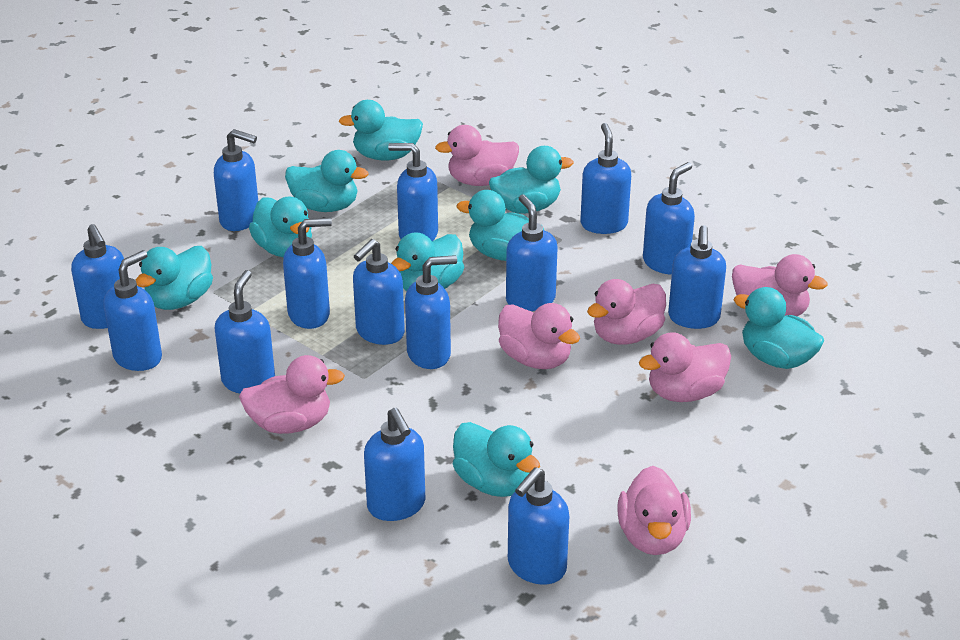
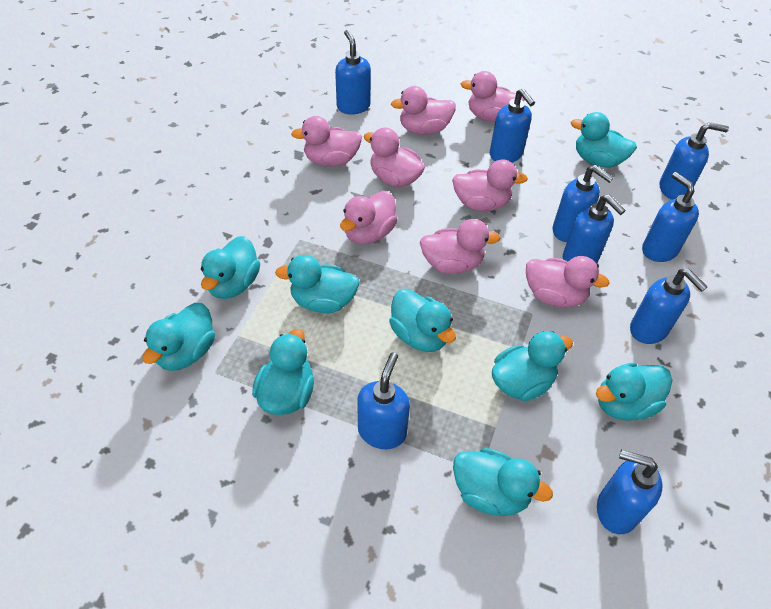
blue soap dispenser: 14 -> 9
pink duck: 7 -> 8

